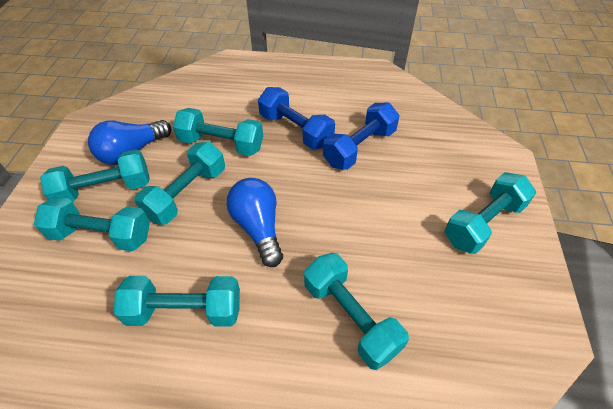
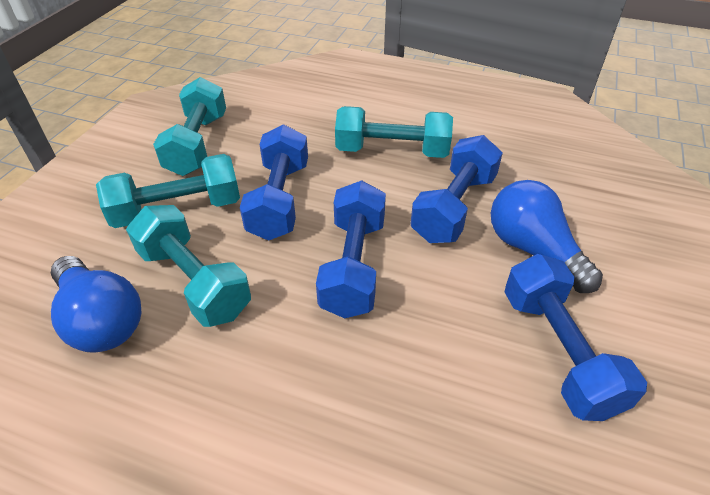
blue dumbbell: 2 -> 4
turquoise dumbbell: 7 -> 4

